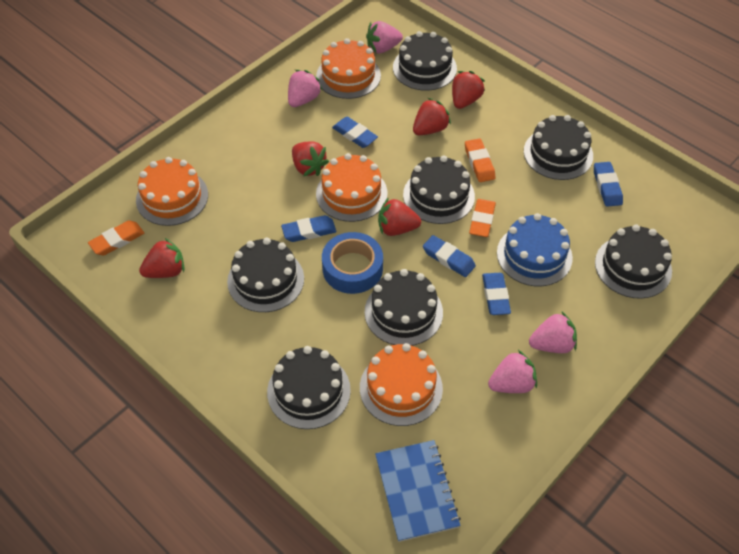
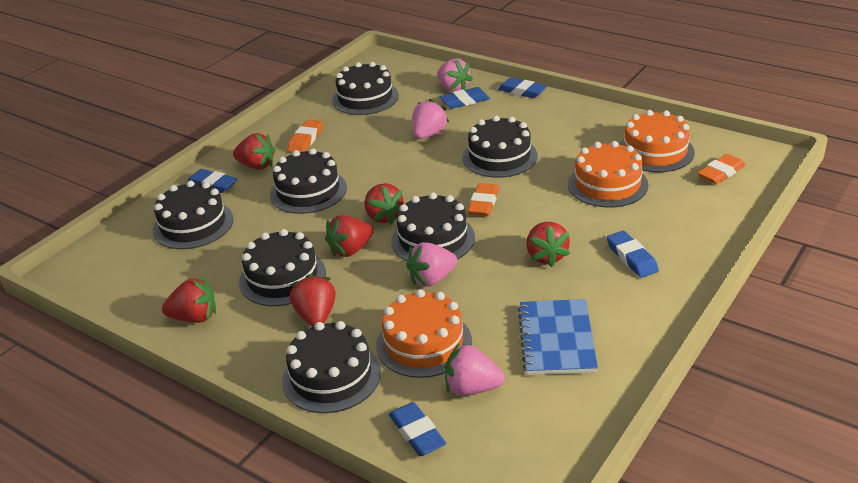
blue cake: 1 -> 0
blue tape: 1 -> 0
orange cake: 4 -> 3
red strawberry: 5 -> 6

